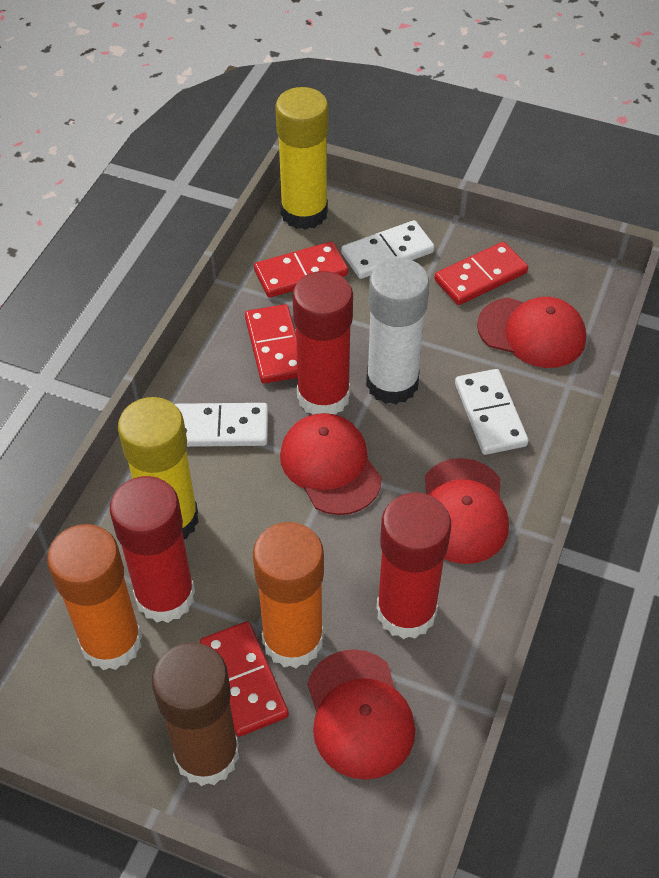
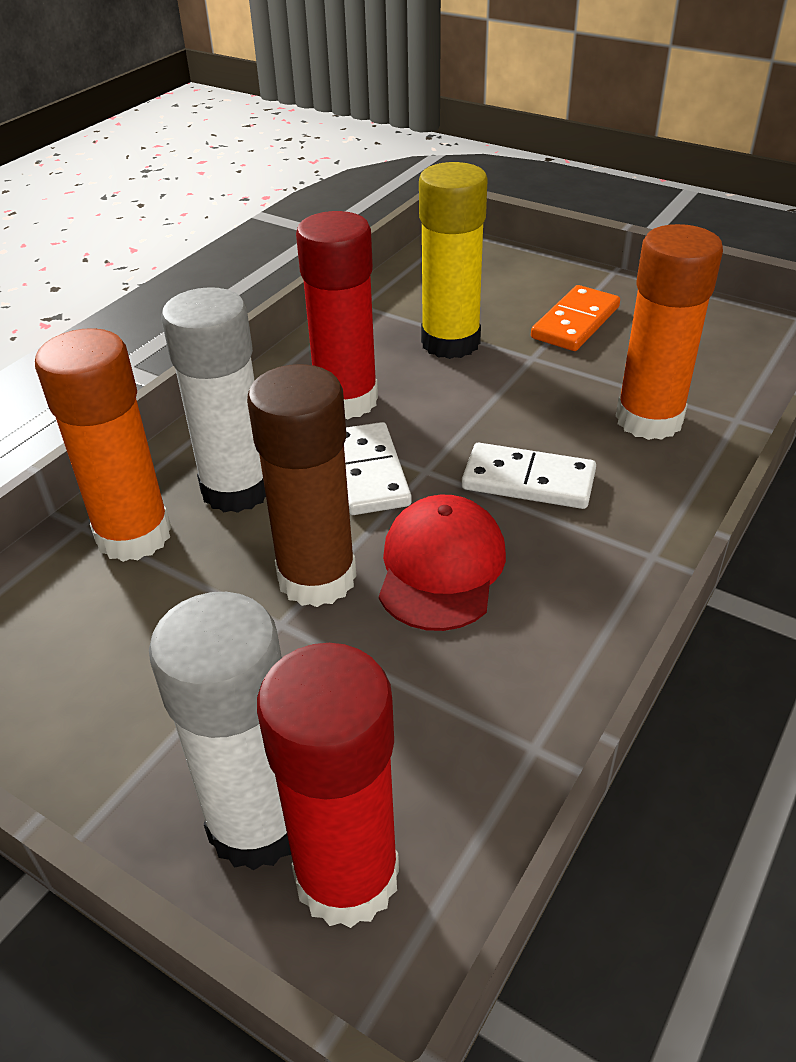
orange domino: 0 -> 1
red cap: 4 -> 1
red domino: 4 -> 0
red glue stick: 3 -> 2
white domino: 3 -> 2
white glue stick: 1 -> 2
yellow glue stick: 2 -> 1

